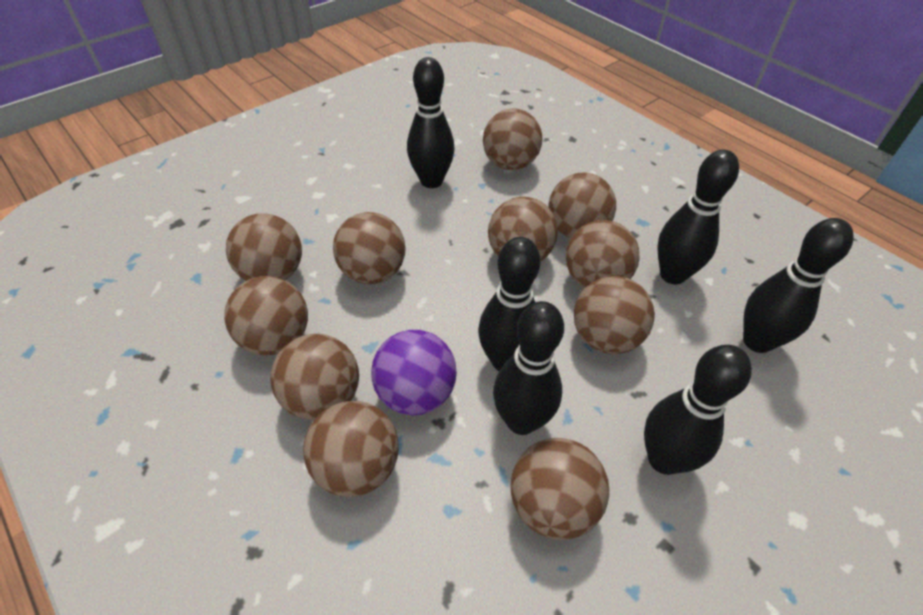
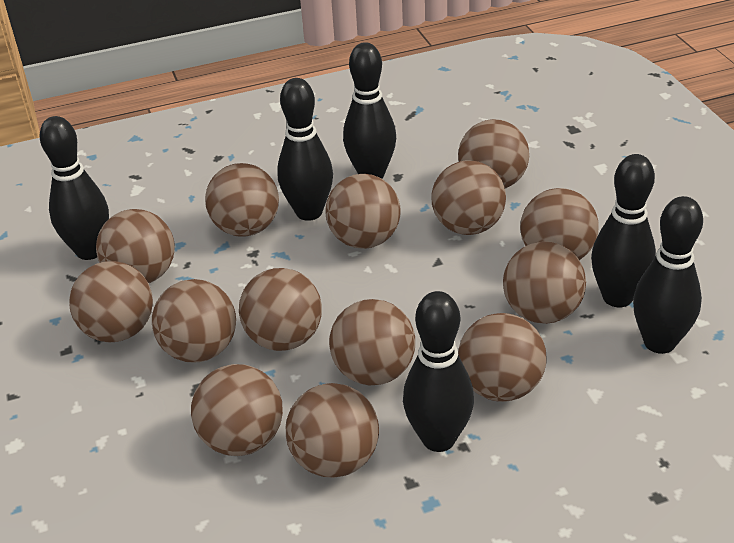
brown ball: 11 -> 14
purple ball: 1 -> 0

